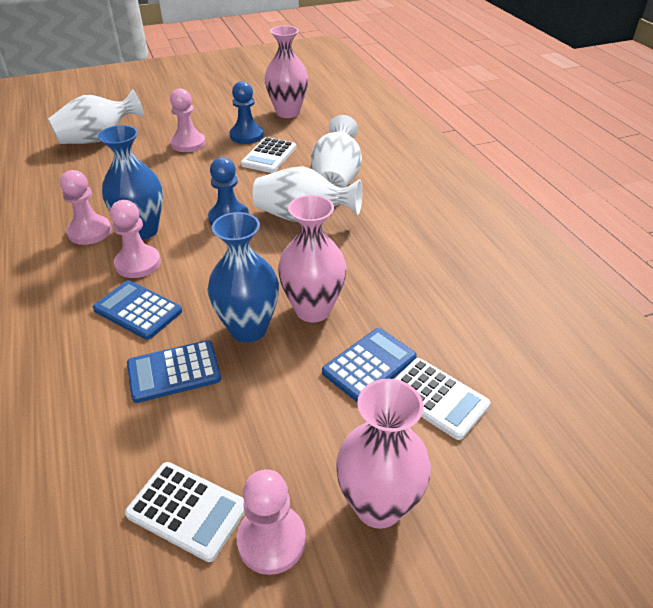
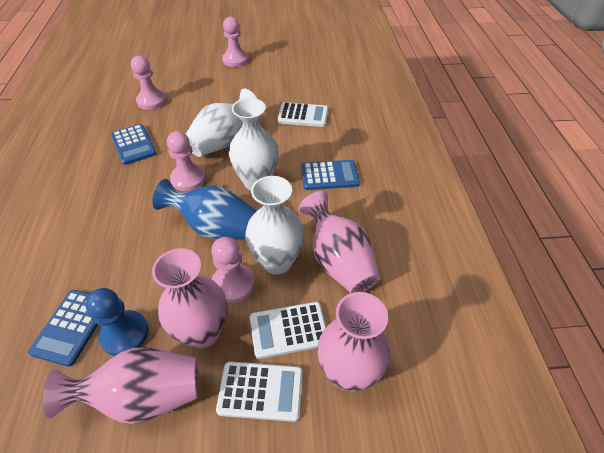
blue pawn: 2 -> 1
blue vase: 2 -> 1
pink vase: 3 -> 4

